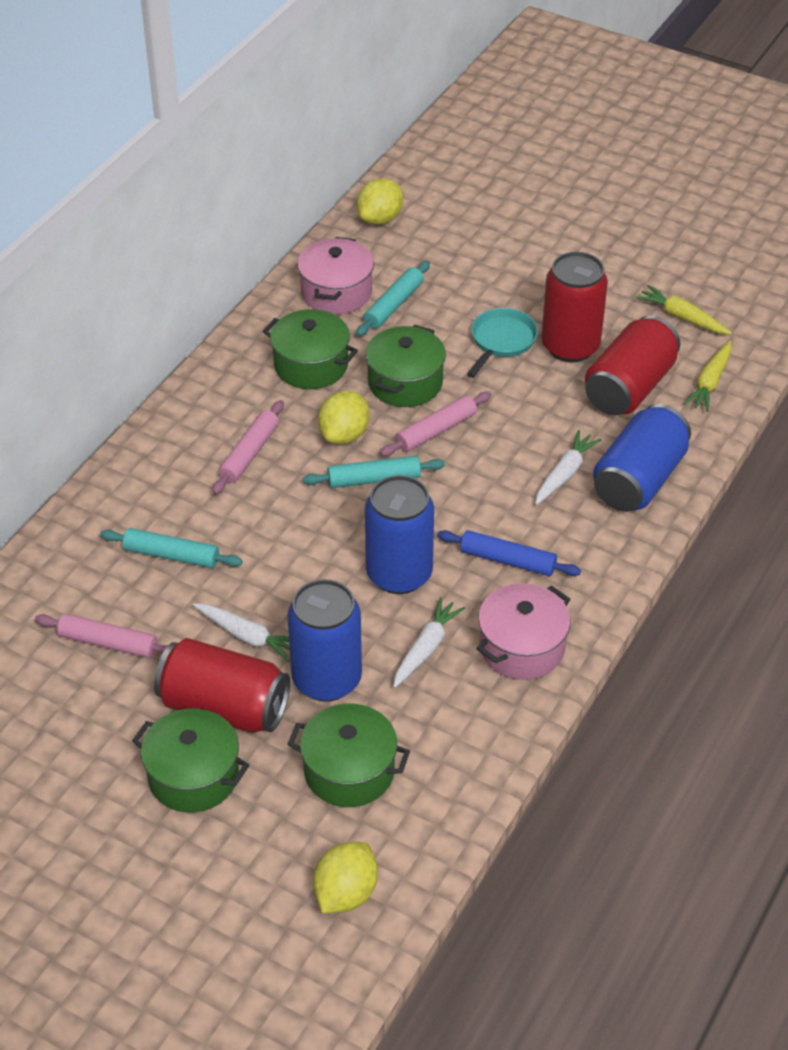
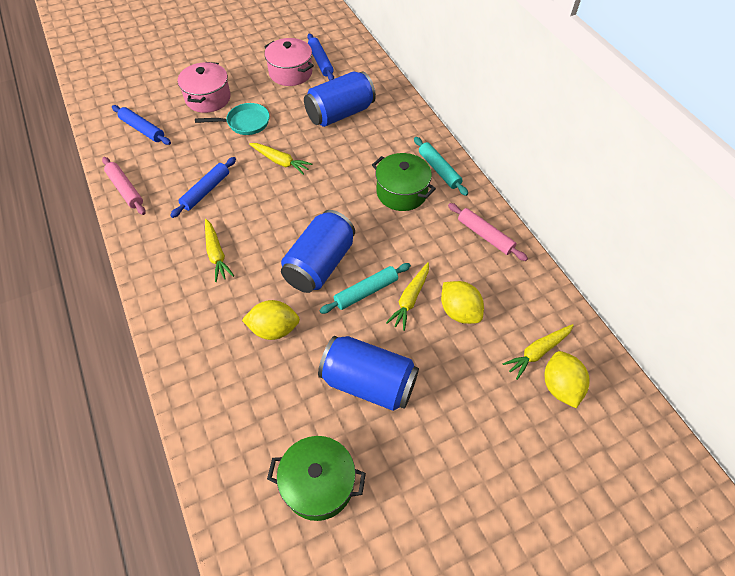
blue rolling pin: 1 -> 3
green pot: 4 -> 2
pink rolling pin: 3 -> 2
red can: 3 -> 0
turquoise rolling pin: 3 -> 2
white carrot: 3 -> 0
yellow carrot: 2 -> 4

